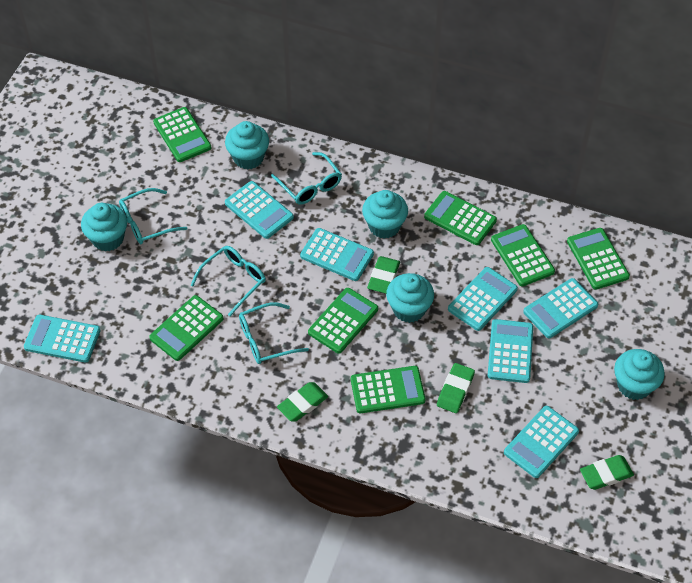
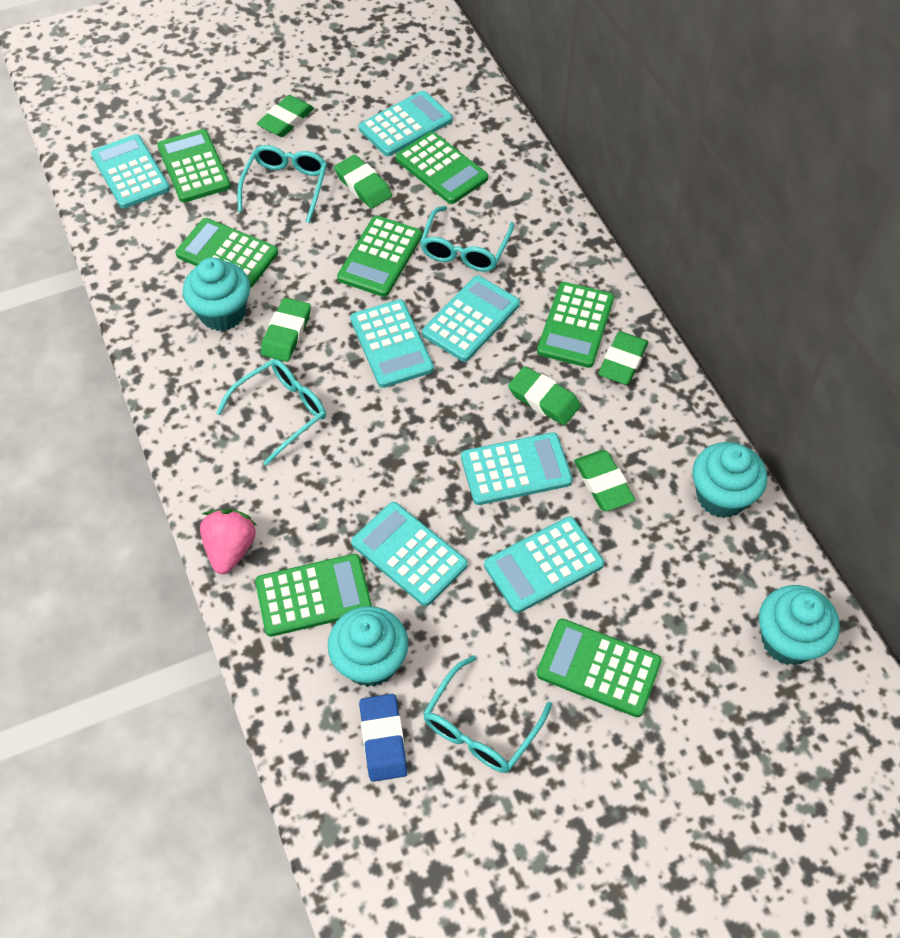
blue eraser: 0 -> 1
green eraser: 4 -> 6
pink strawberry: 0 -> 1
turquoise cupcake: 5 -> 4

